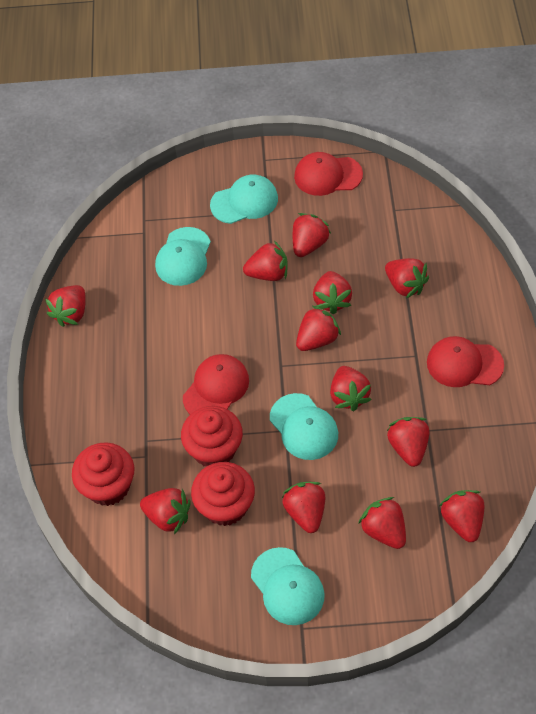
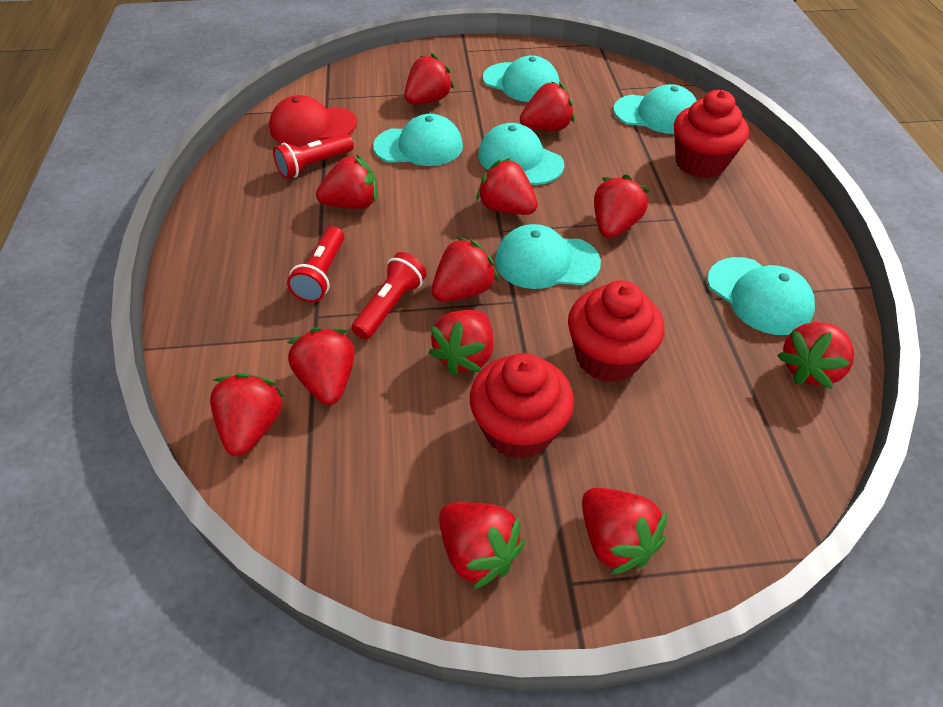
red cap: 3 -> 1
red flashlight: 0 -> 3
turquoise cap: 4 -> 6

